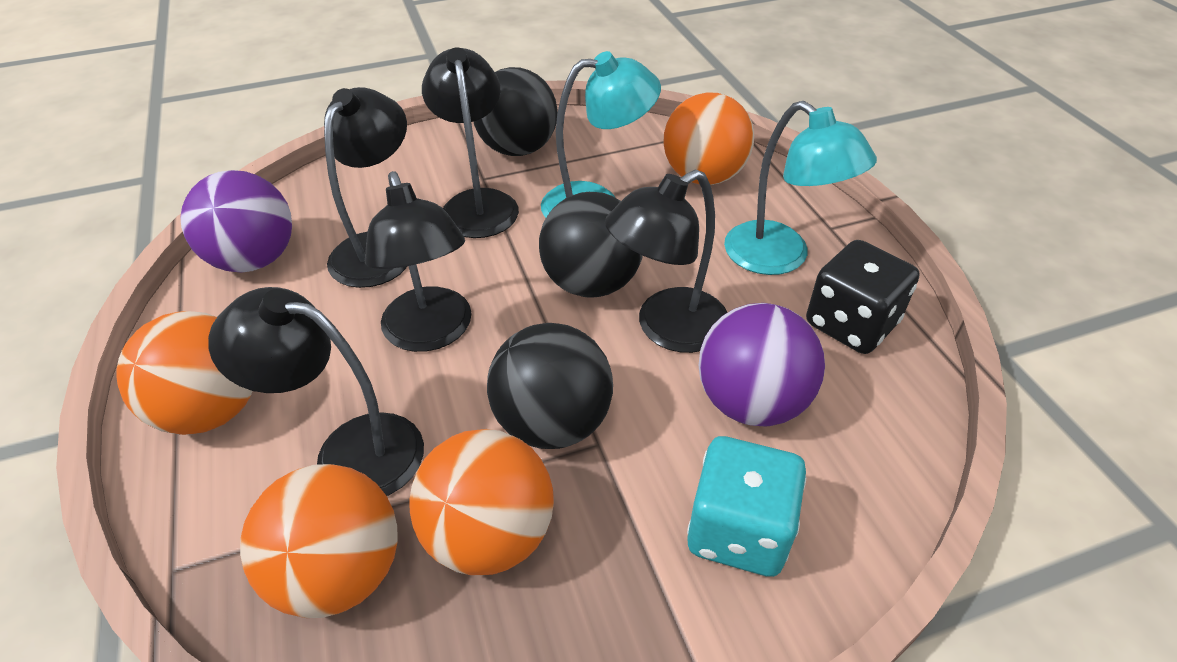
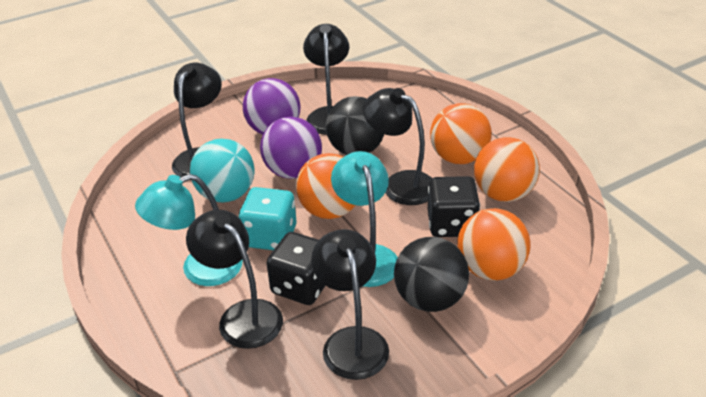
black ball: 3 -> 2
black dice: 1 -> 2
turquoise ball: 0 -> 1

